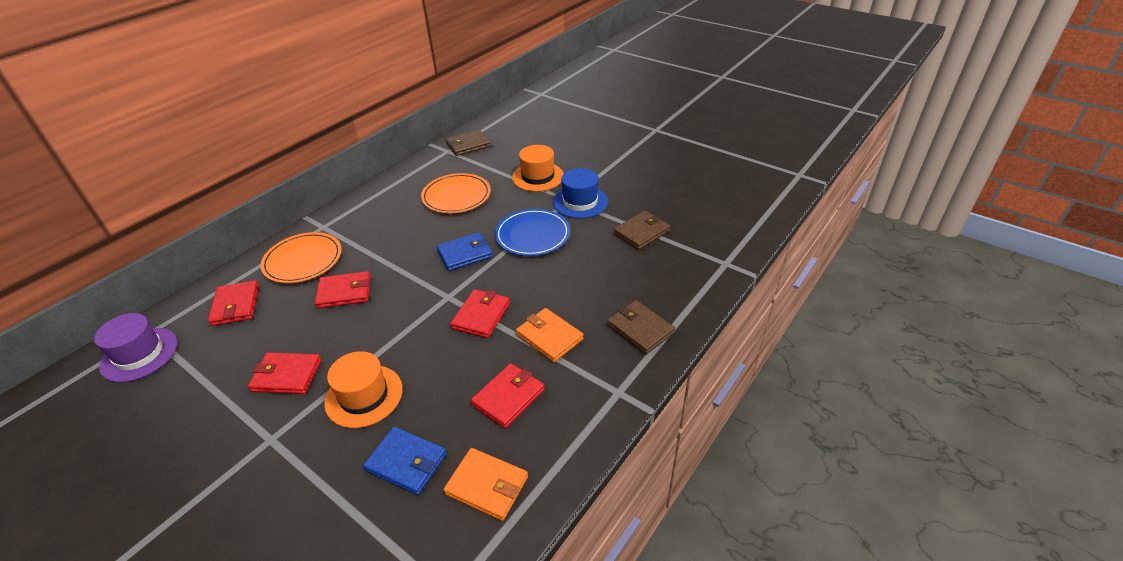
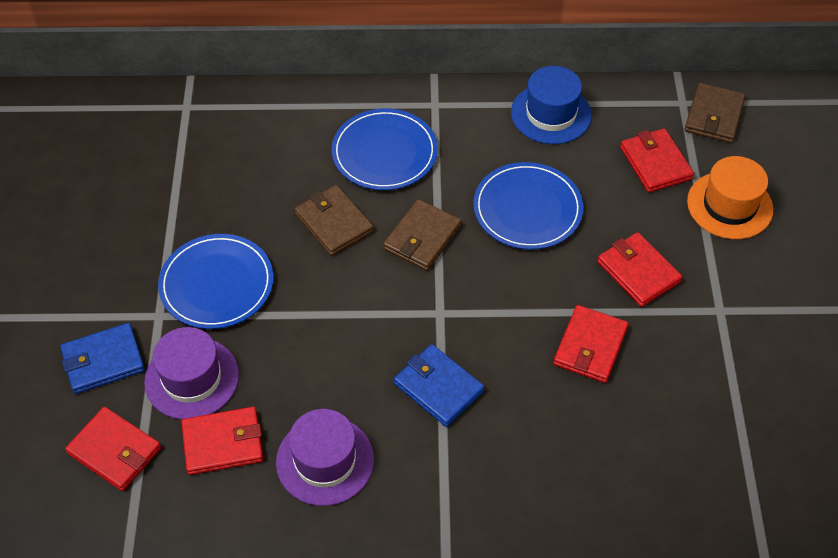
blue plate: 1 -> 3
orange hat: 2 -> 1
orange plate: 2 -> 0
orange wallet: 2 -> 0
purple hat: 1 -> 2

